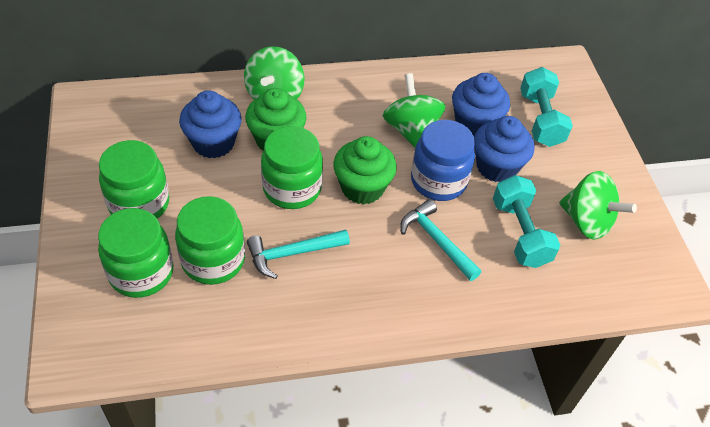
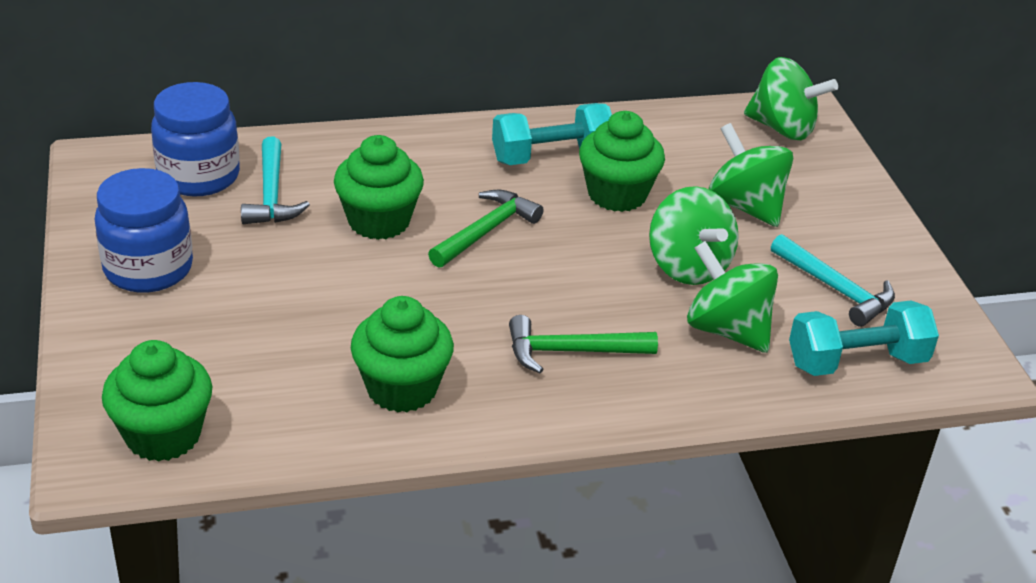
blue cupcake: 3 -> 0
blue jar: 1 -> 2
green cupcake: 2 -> 4
green hammer: 0 -> 2
green jar: 4 -> 0
green spinning top: 3 -> 4

